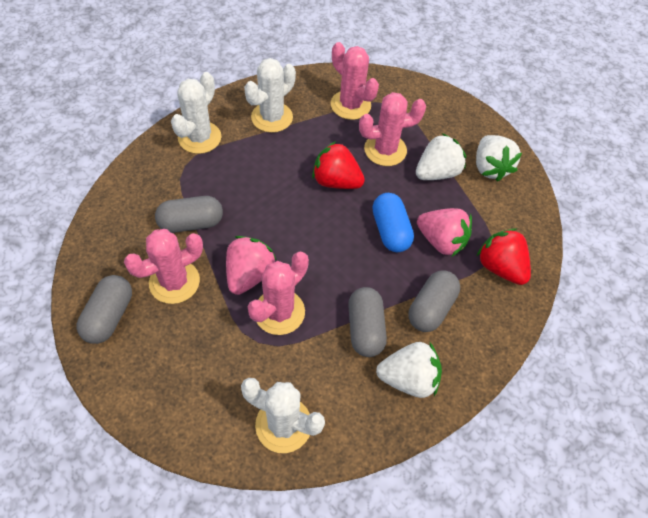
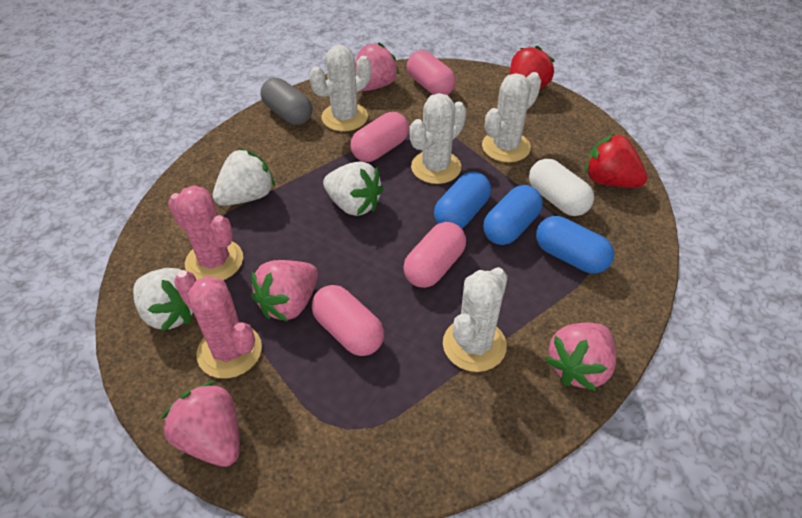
blue capsule: 1 -> 3
grey capsule: 4 -> 1
pink cactus: 4 -> 2
pink capsule: 0 -> 4
pink strawberry: 2 -> 4
white cactus: 3 -> 4
white capsule: 0 -> 1

